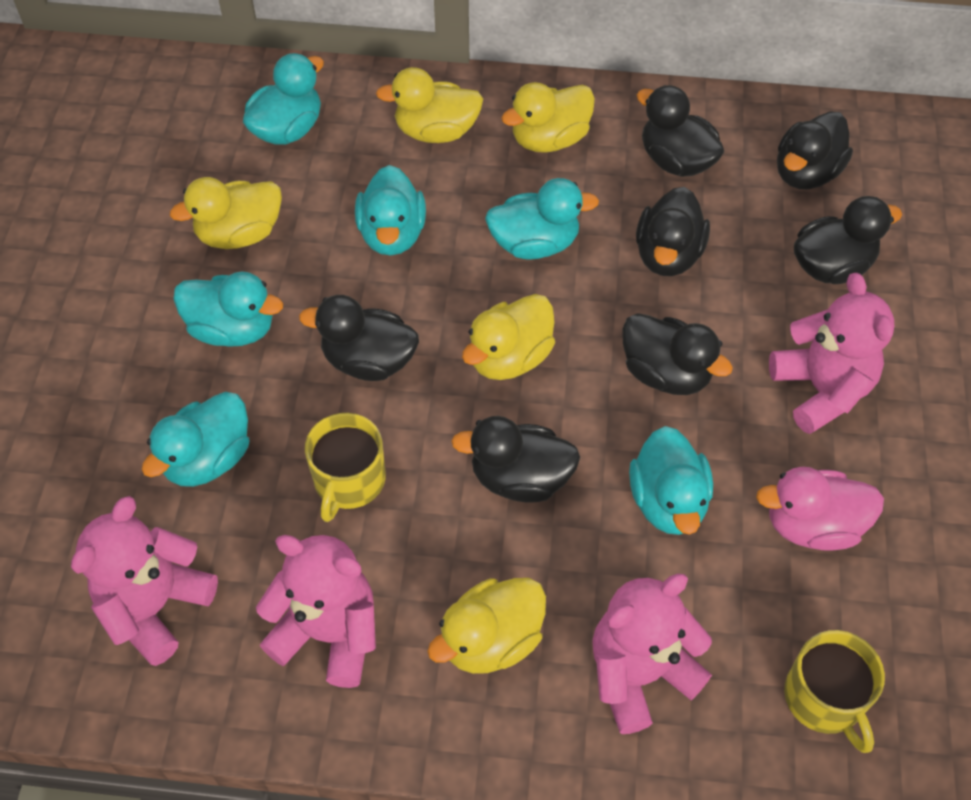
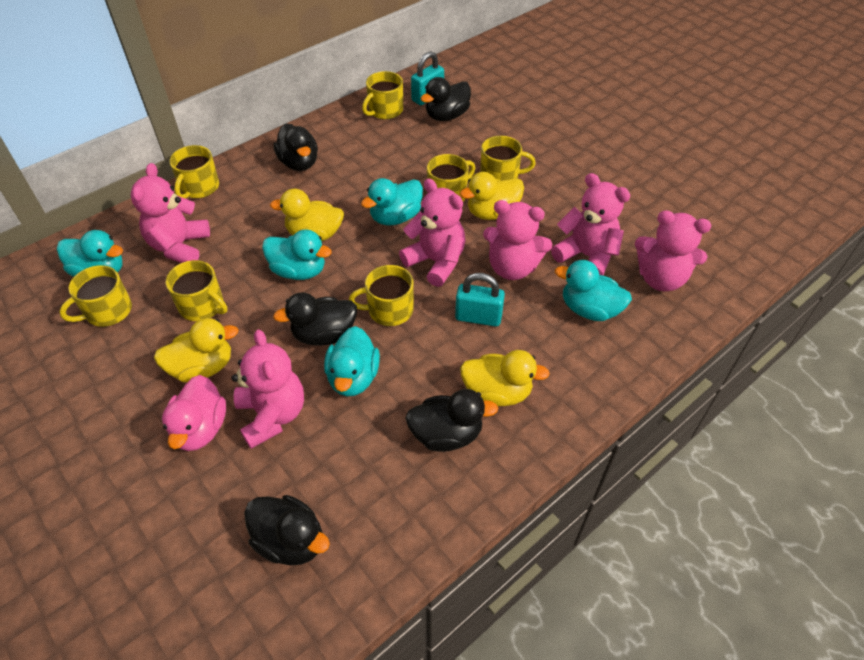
black duck: 7 -> 5
pink teddy bear: 4 -> 6
turquoise duck: 6 -> 5
turquoise padlock: 0 -> 2
yellow duck: 5 -> 4
yellow mug: 2 -> 7

